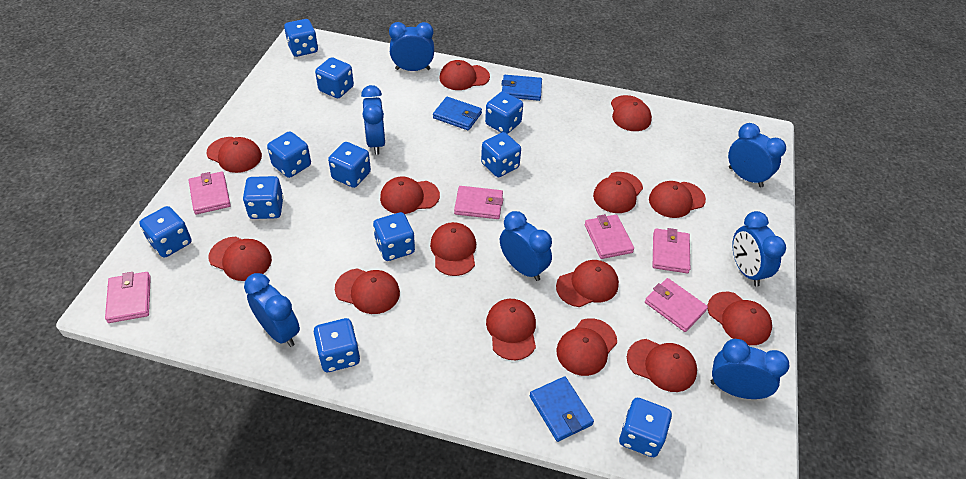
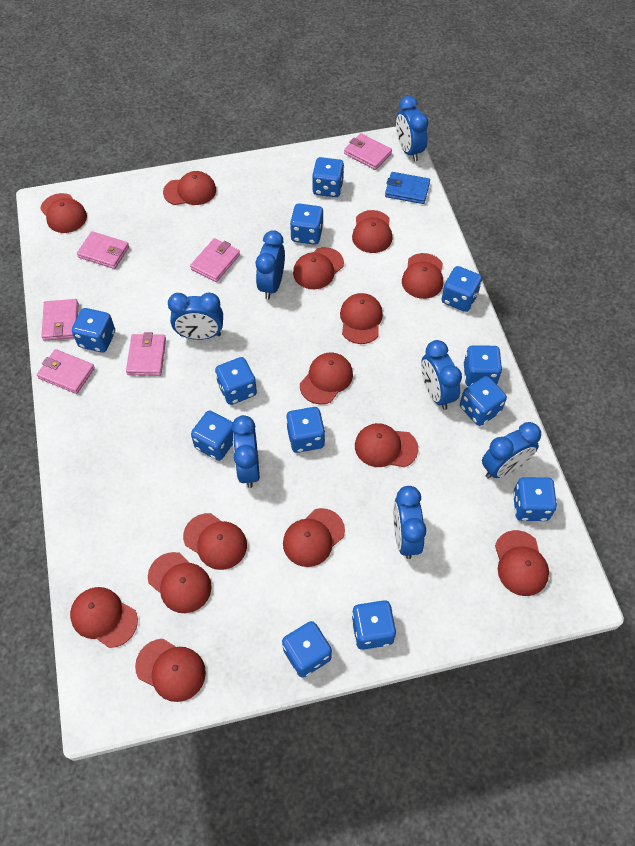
blue dice: 11 -> 12
blue wallet: 3 -> 1

